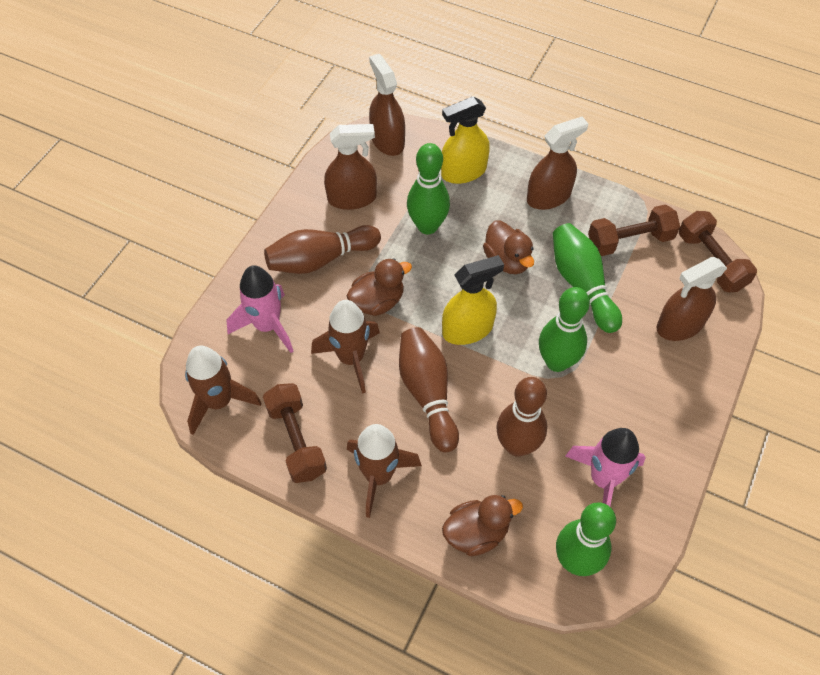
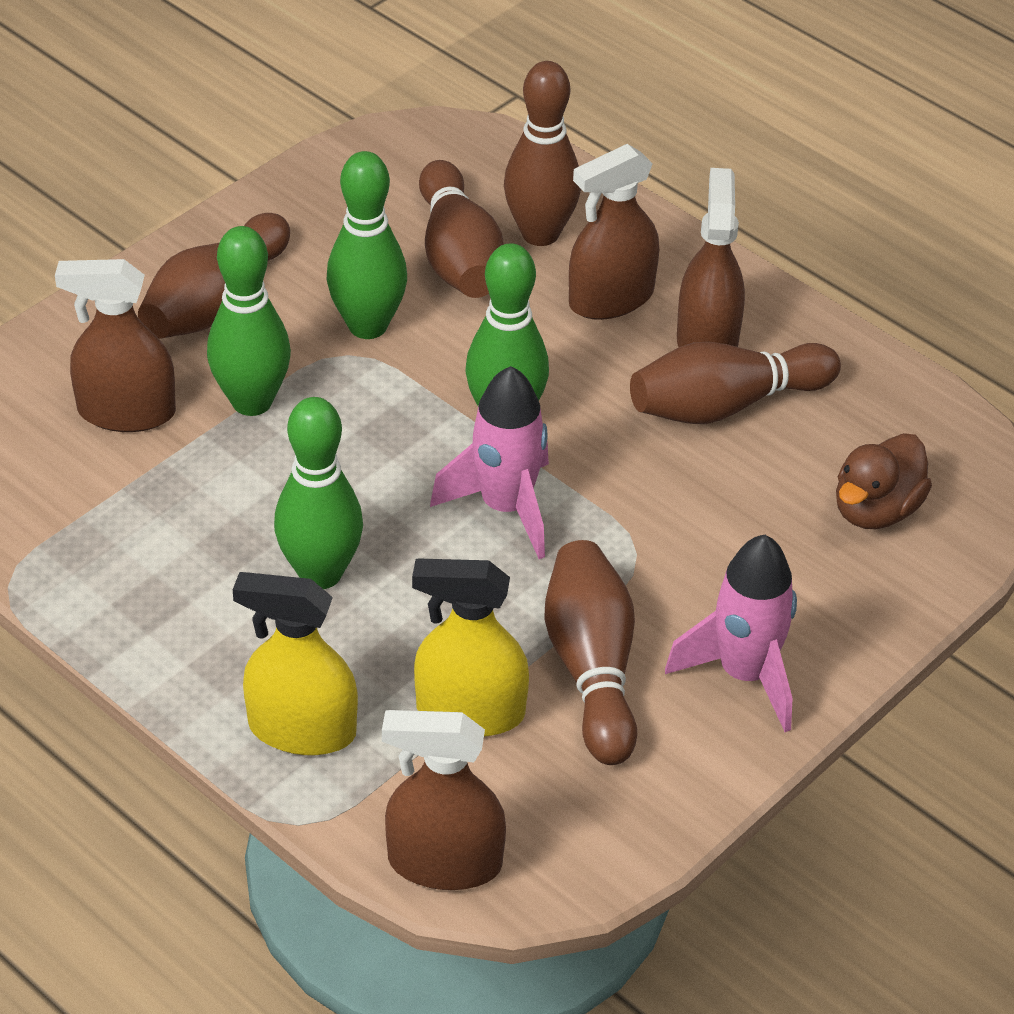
brown bowling pin: 3 -> 5
brown duck: 3 -> 1
brown dumbbell: 3 -> 0
brown rocket: 3 -> 0

